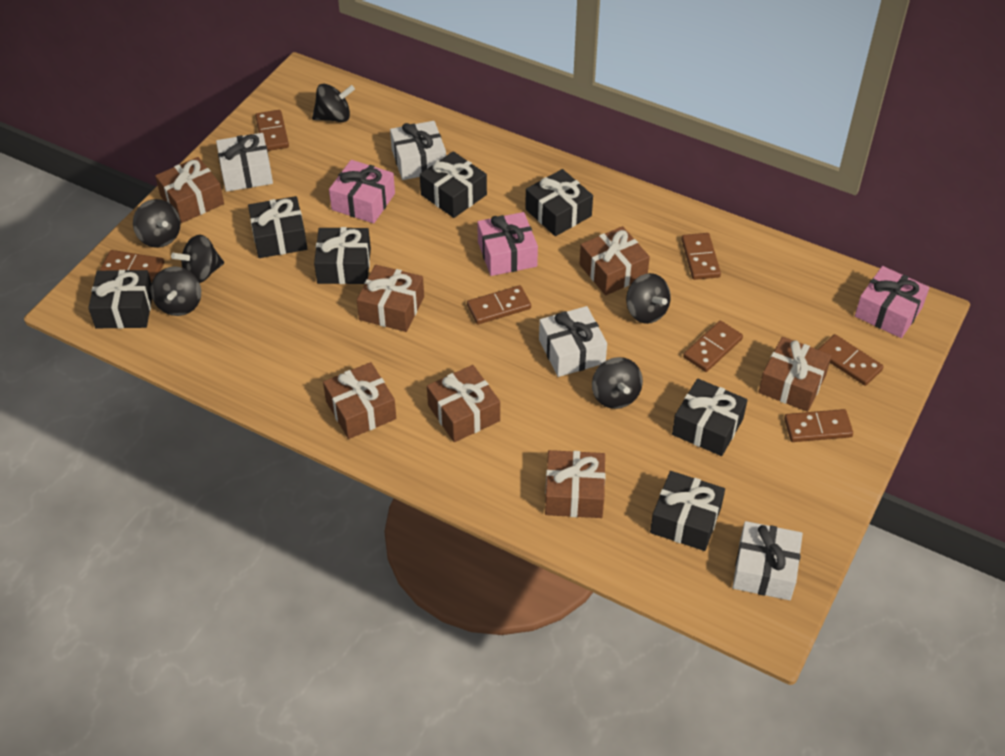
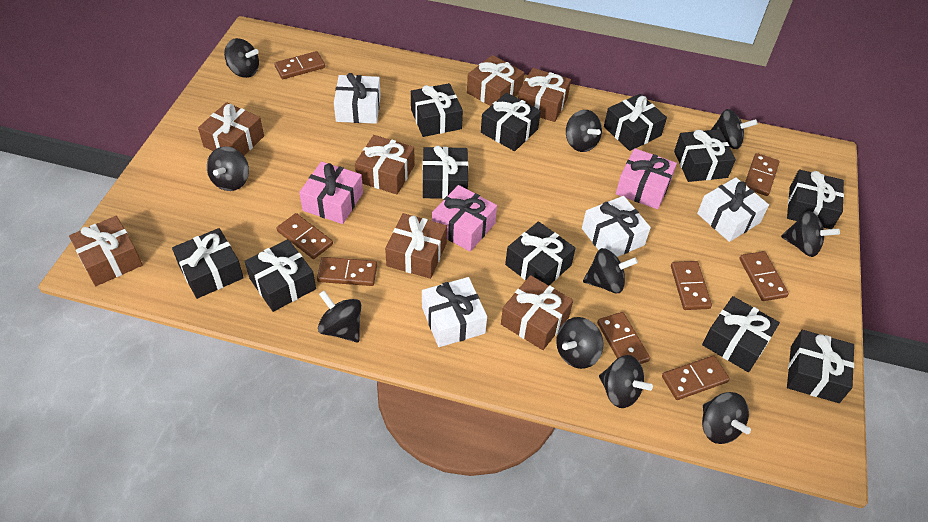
black gift: 7 -> 11
black spinning top: 6 -> 10
brown domino: 7 -> 8

